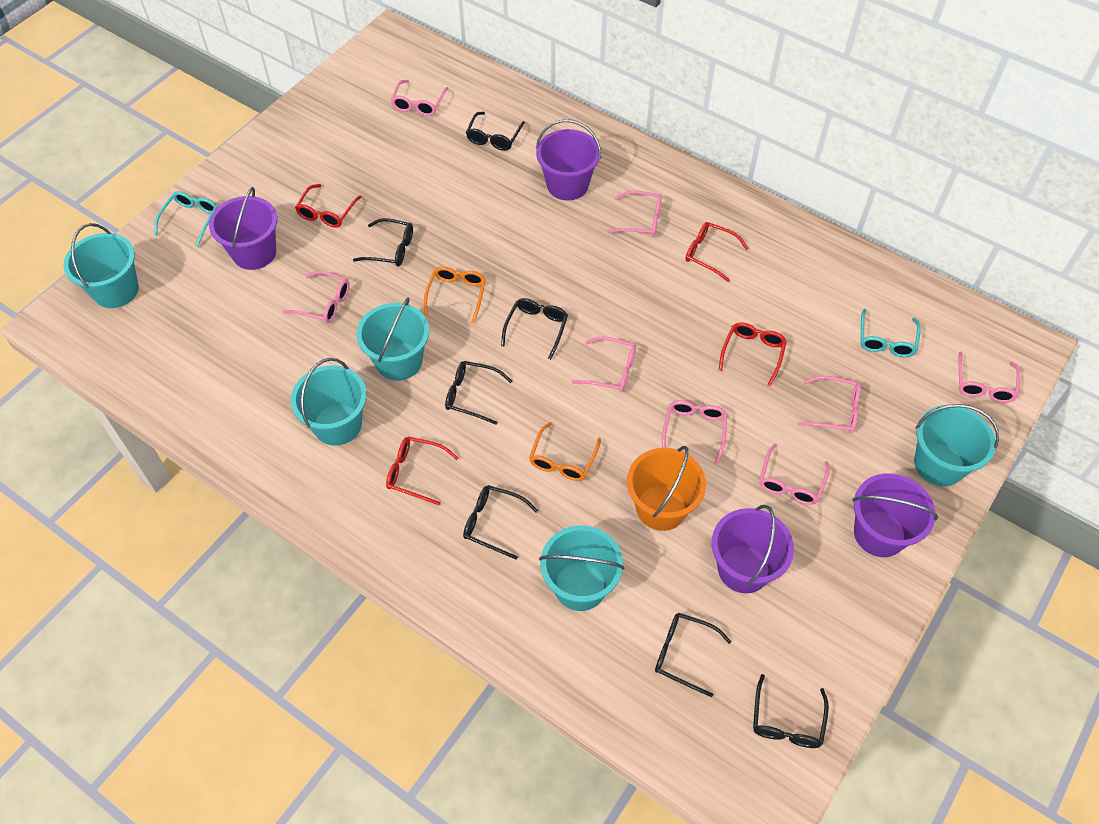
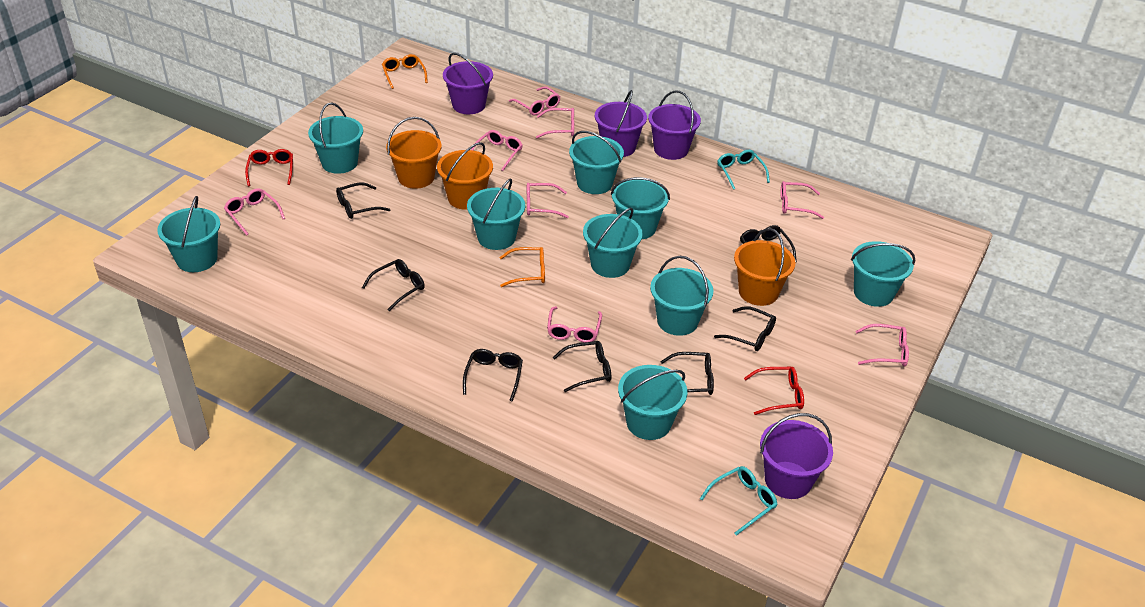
orange bucket: 1 -> 3
red glasses: 4 -> 2
turquoise bucket: 5 -> 9

